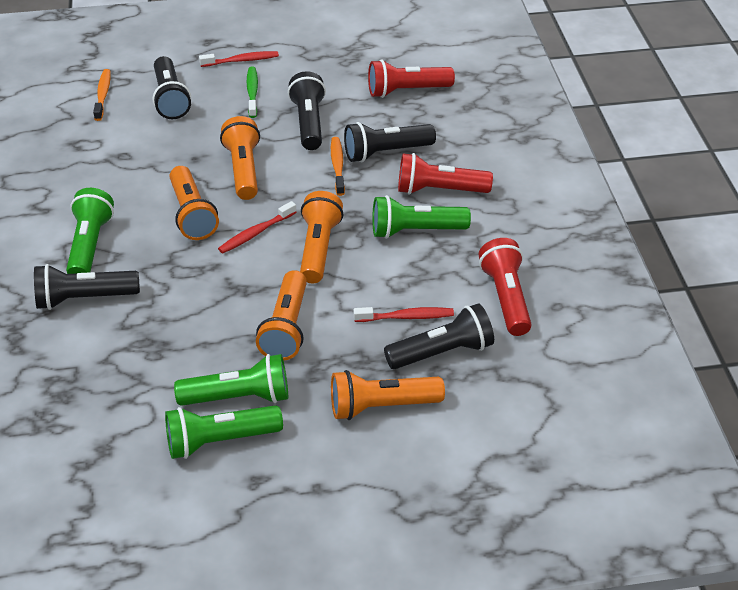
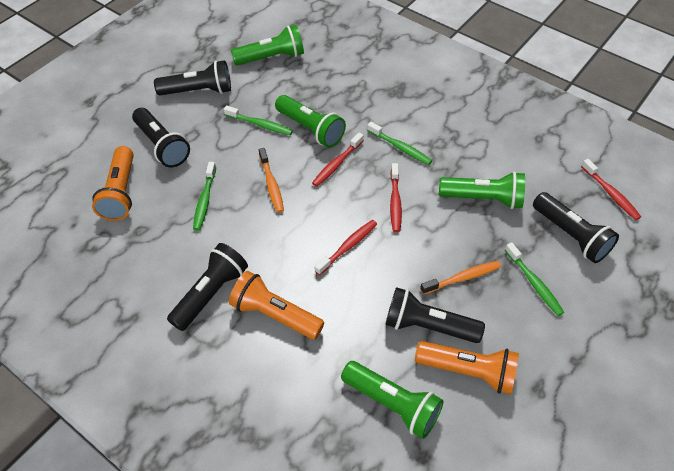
green toothbrush: 1 -> 4
orange flashlight: 5 -> 3
red flashlight: 3 -> 0
red toothbrush: 3 -> 4

